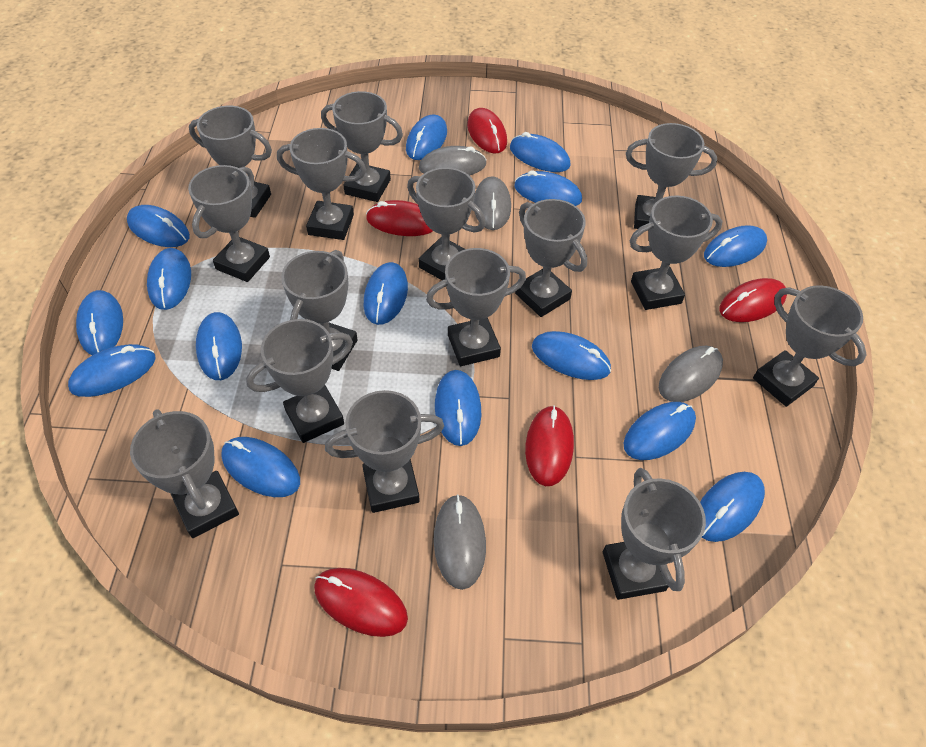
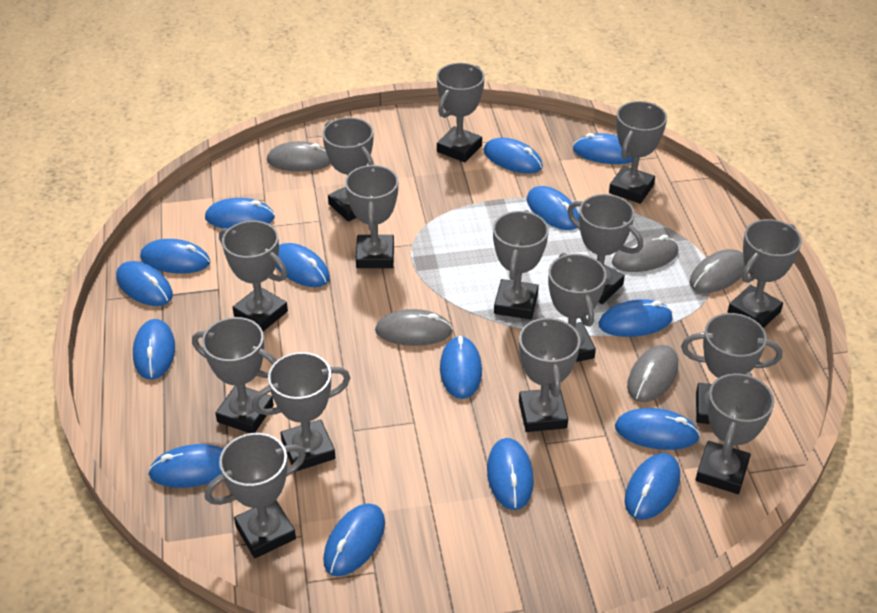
grey mouse: 4 -> 5
red mouse: 5 -> 0

